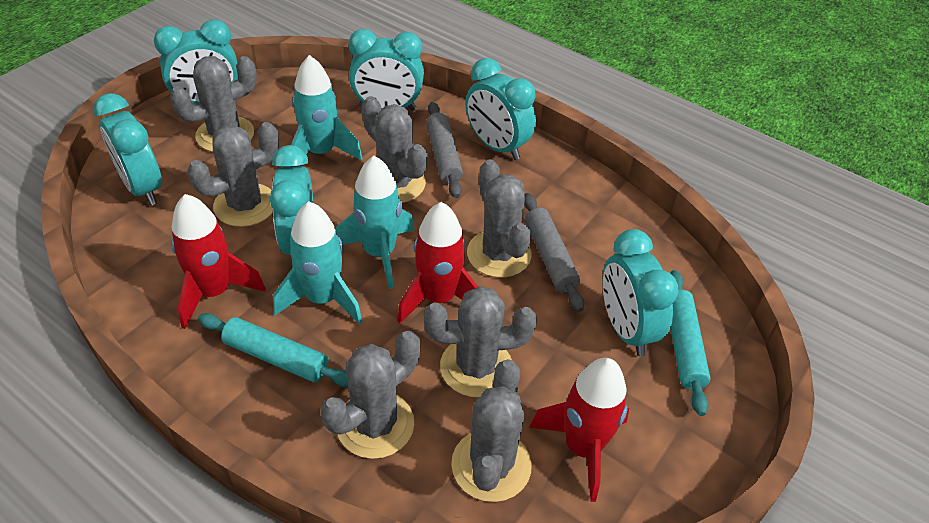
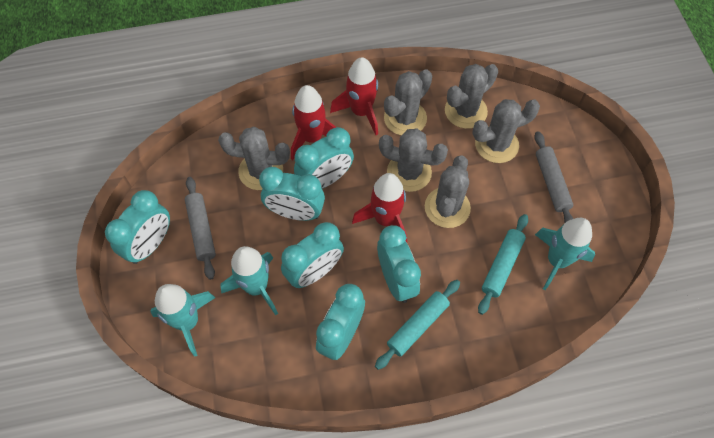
grey cactus: 7 -> 6

